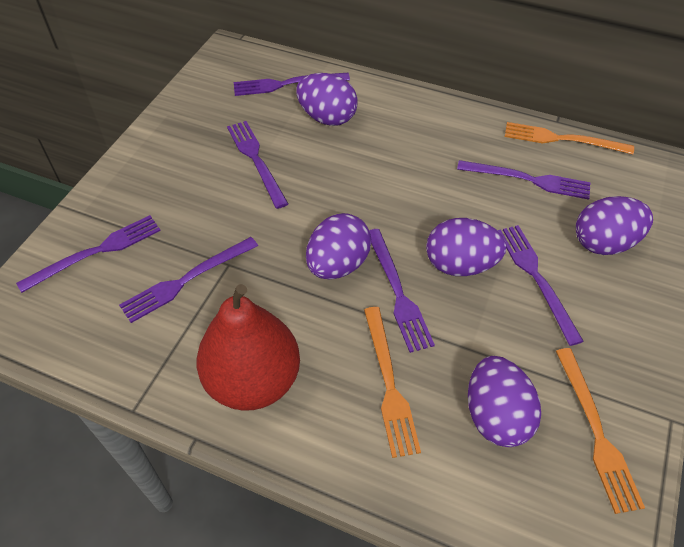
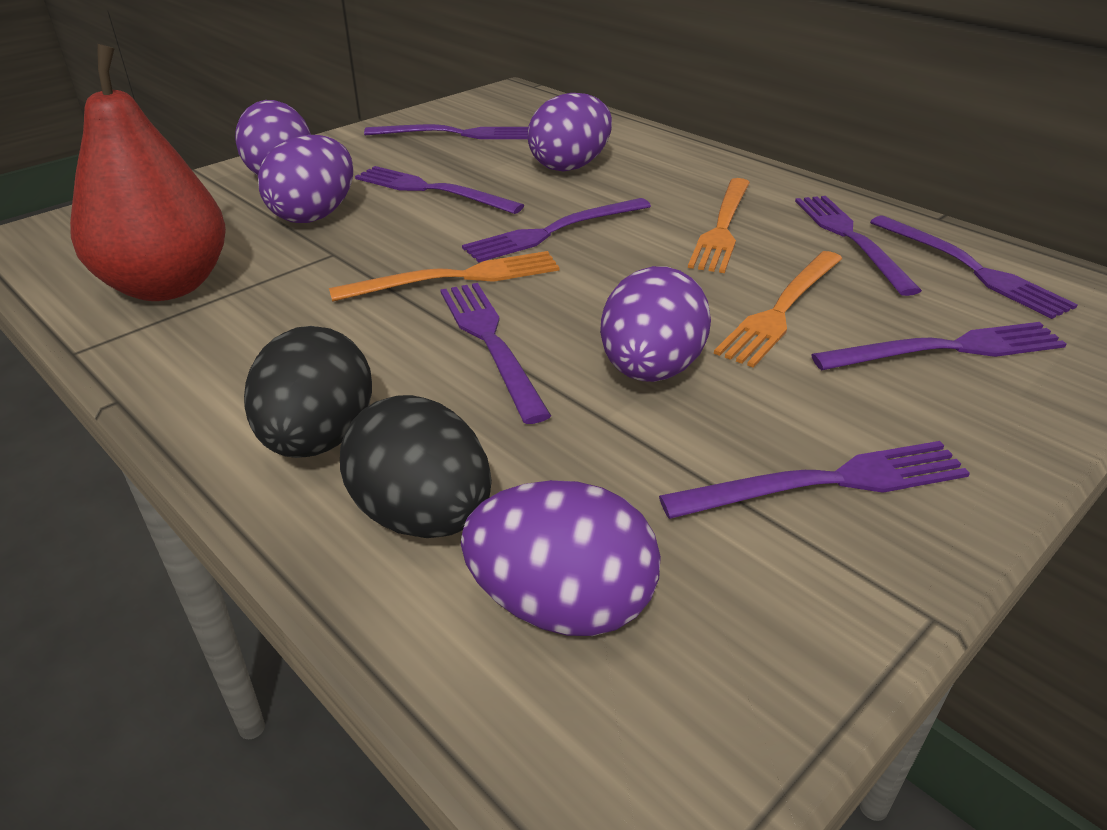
black egg: 0 -> 2
purple fork: 7 -> 8

